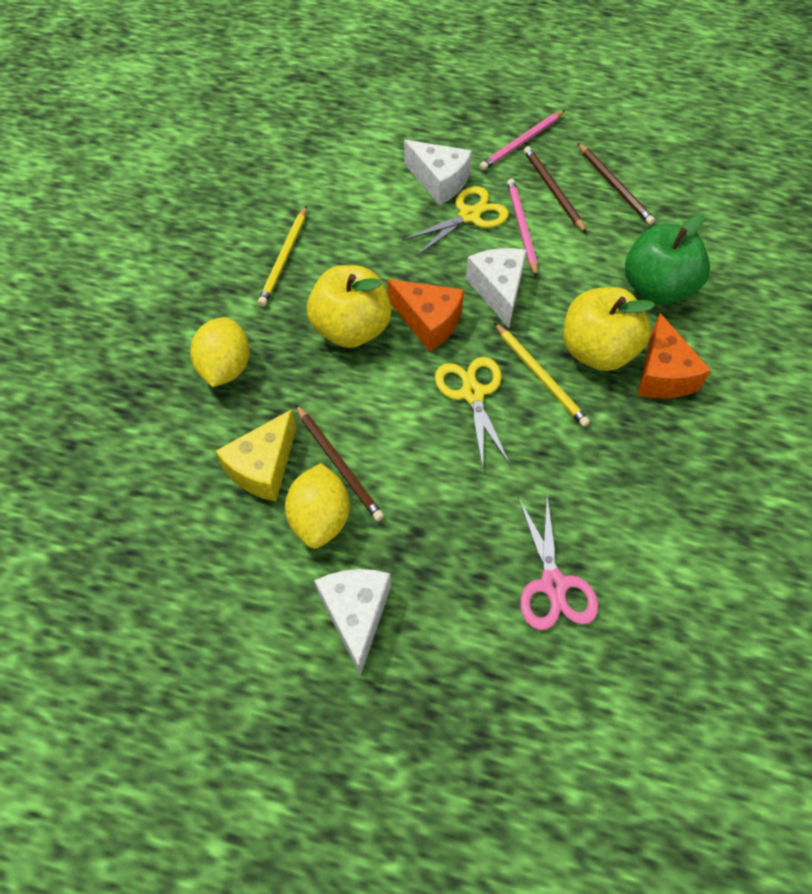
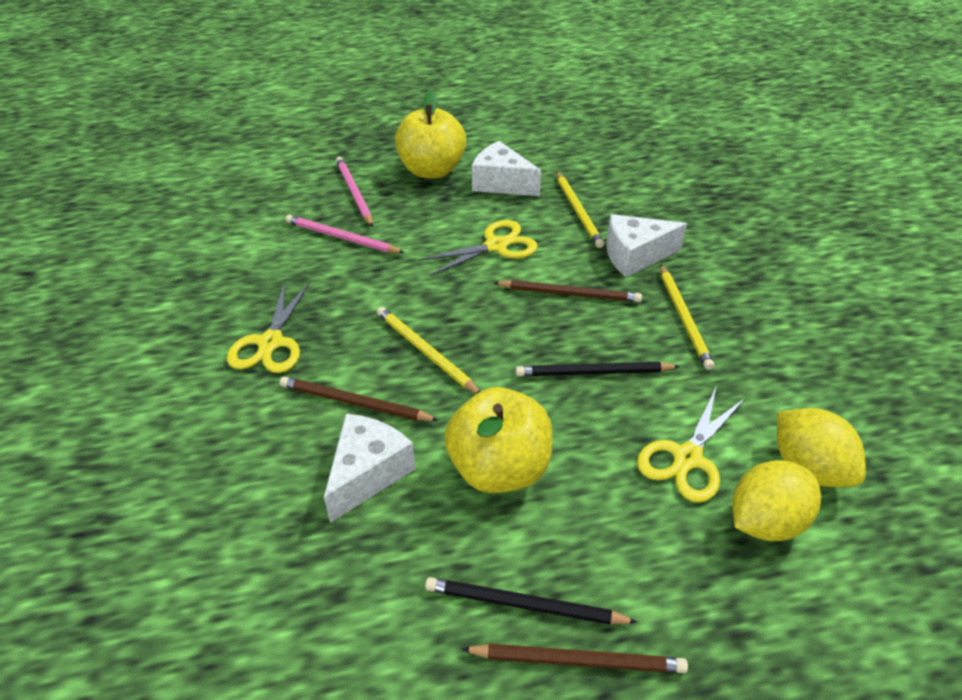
black pencil: 0 -> 2
green apple: 1 -> 0
orange cheese: 2 -> 0
pink scissors: 1 -> 0
yellow cheese: 1 -> 0
yellow pencil: 2 -> 3
yellow scissors: 2 -> 3

